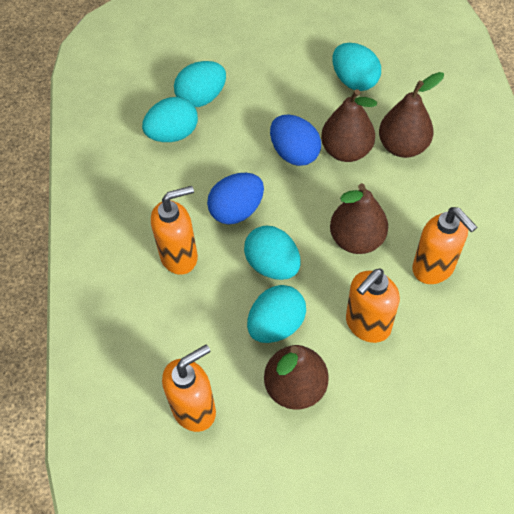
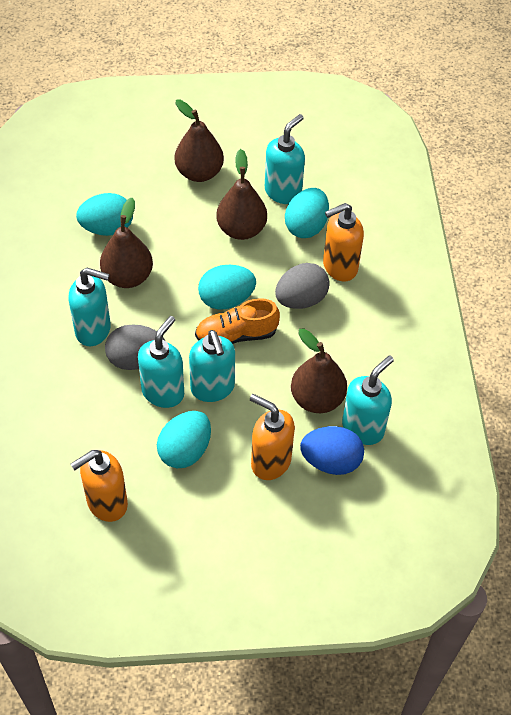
blue egg: 2 -> 1
grey egg: 0 -> 2
orange shoe: 0 -> 1
orange soap dispenser: 4 -> 3
turquoise egg: 5 -> 4
turquoise soap dispenser: 0 -> 5

